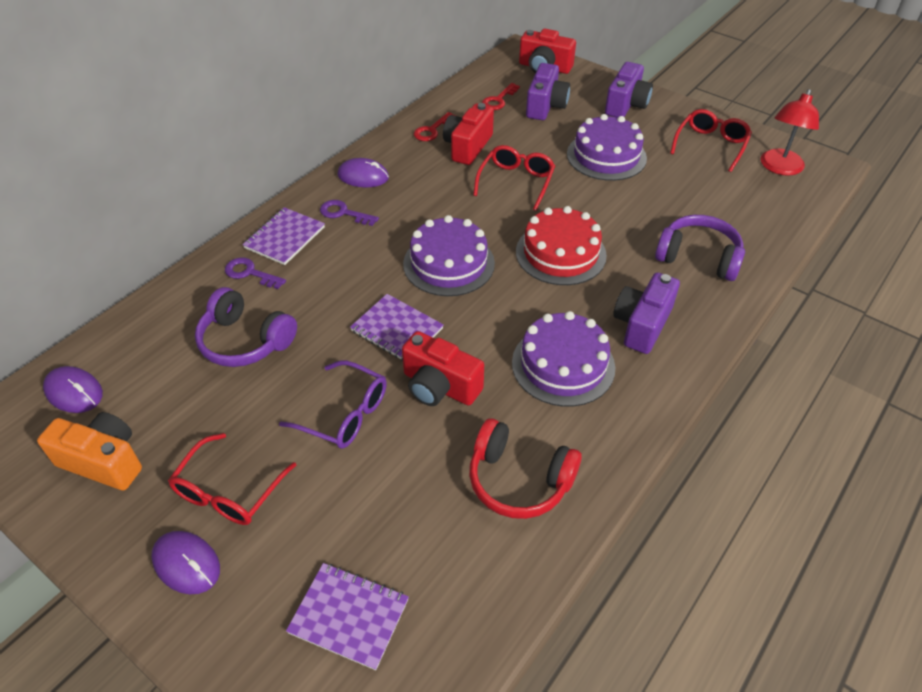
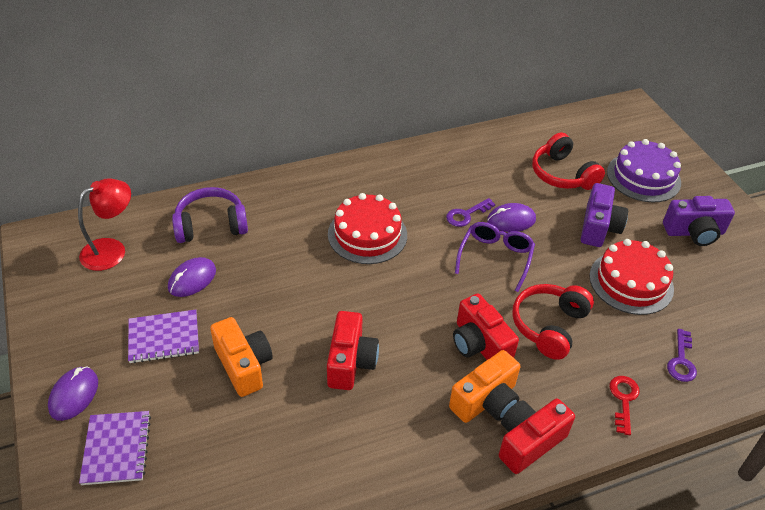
orange camera: 1 -> 2
purple cake: 3 -> 1
purple camera: 3 -> 2
purple headphones: 2 -> 1
purple notebook: 3 -> 2
red cake: 1 -> 2
red glasses: 3 -> 0
red headphones: 1 -> 2
red key: 2 -> 1

